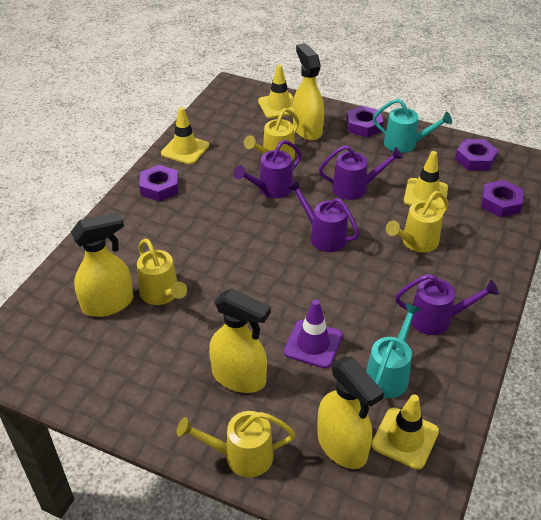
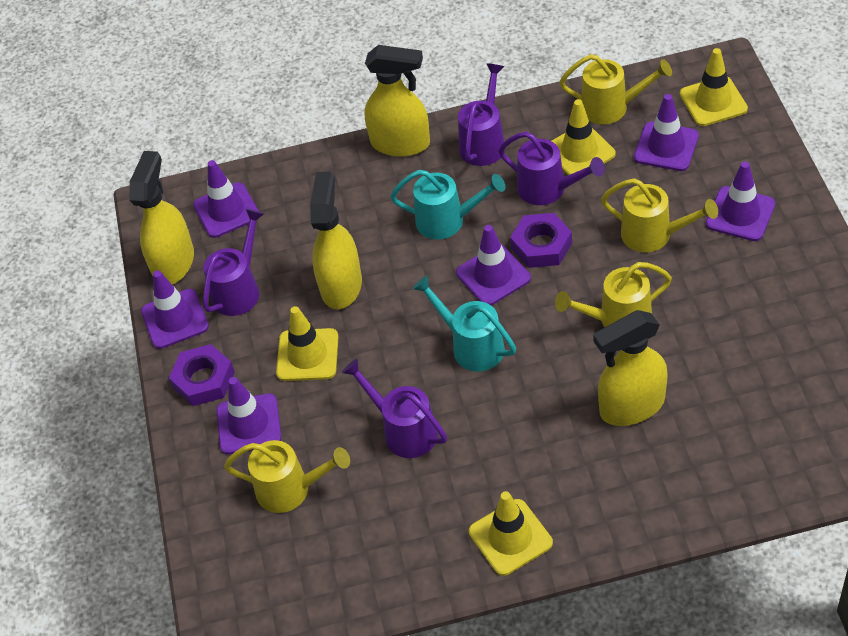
purple nut: 4 -> 2
purple traffic cone: 1 -> 6

